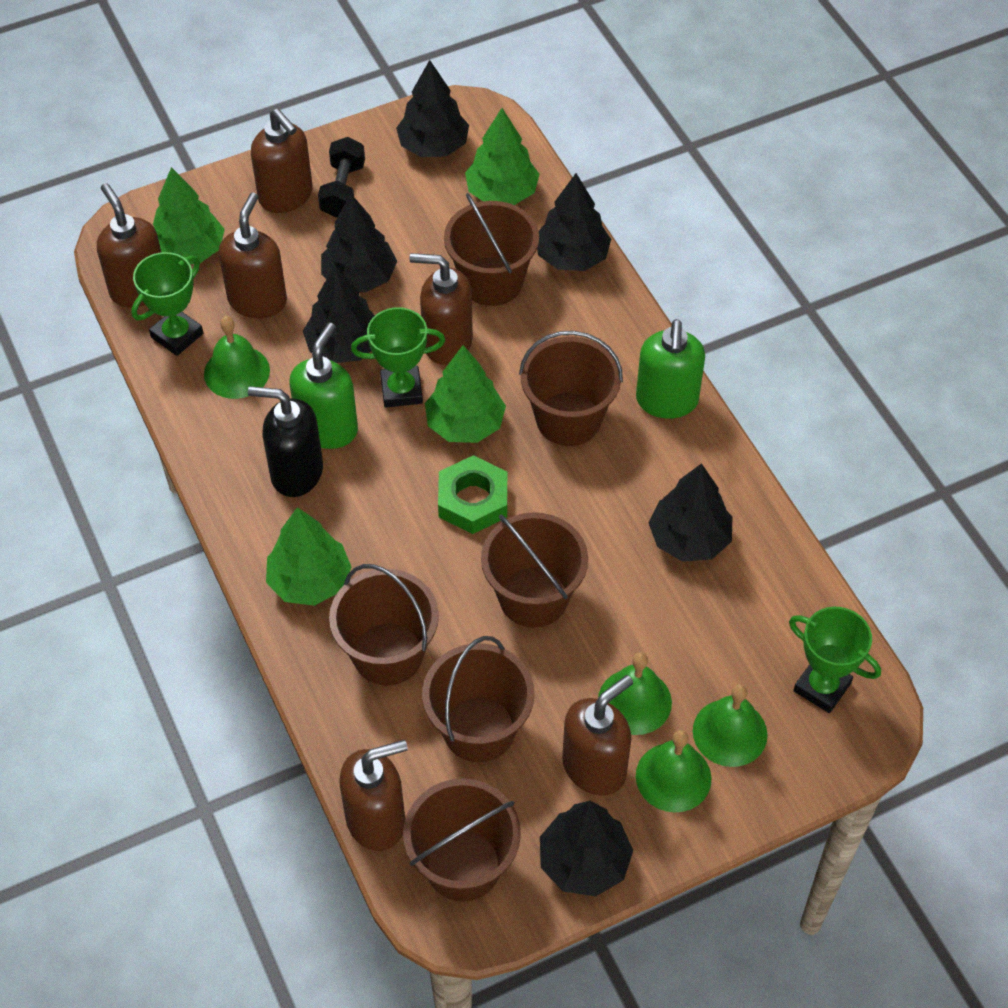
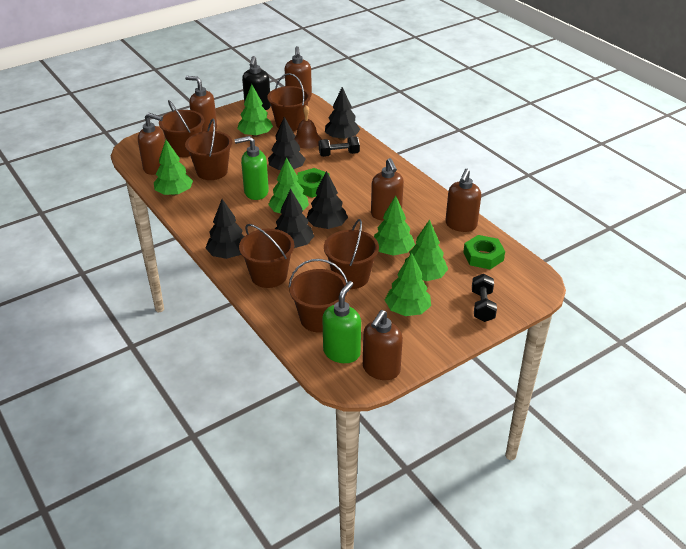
black dumbbell: 1 -> 2
black tree: 6 -> 5
brown bell: 0 -> 1
green bell: 4 -> 0
green nut: 1 -> 2
green tree: 4 -> 6
green trophy: 3 -> 0

